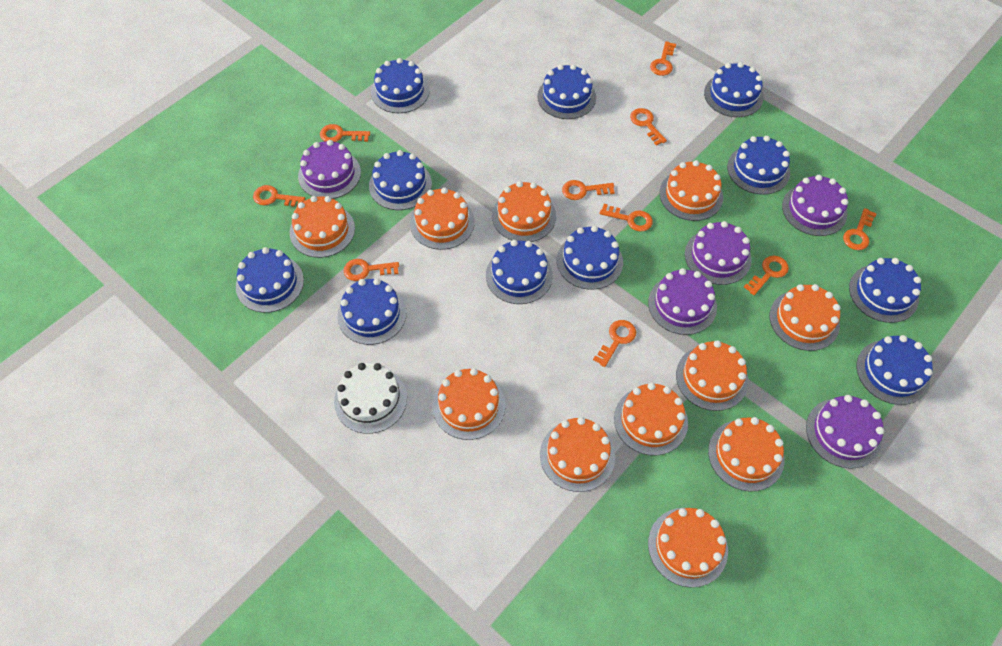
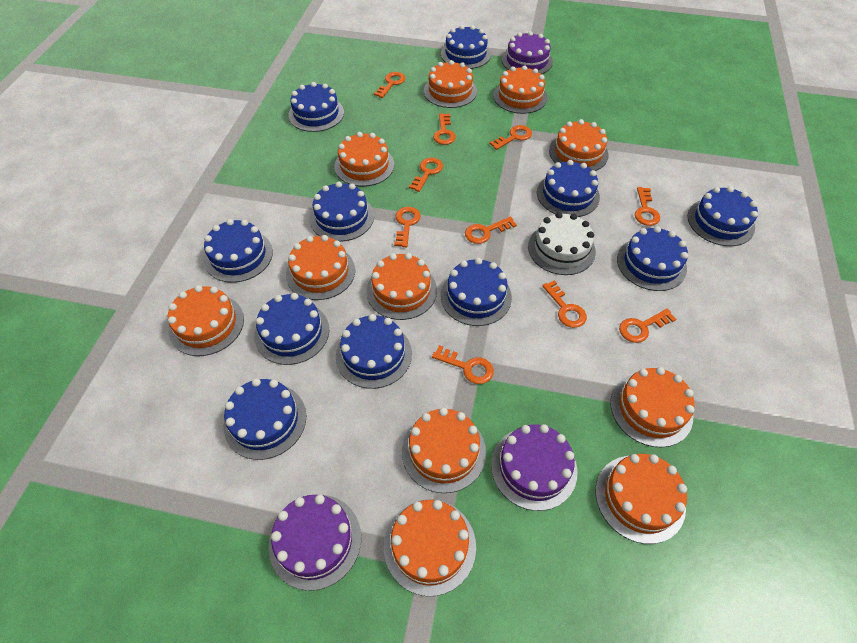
purple cake: 5 -> 3

